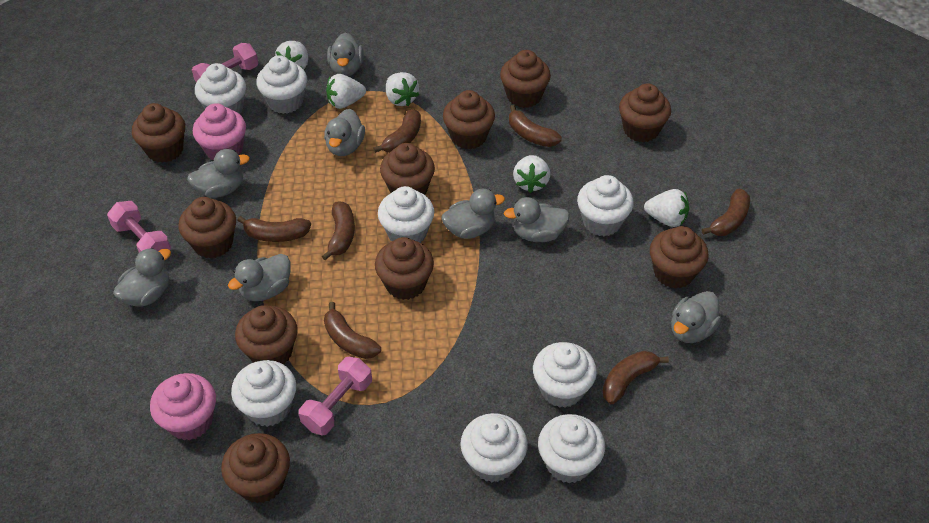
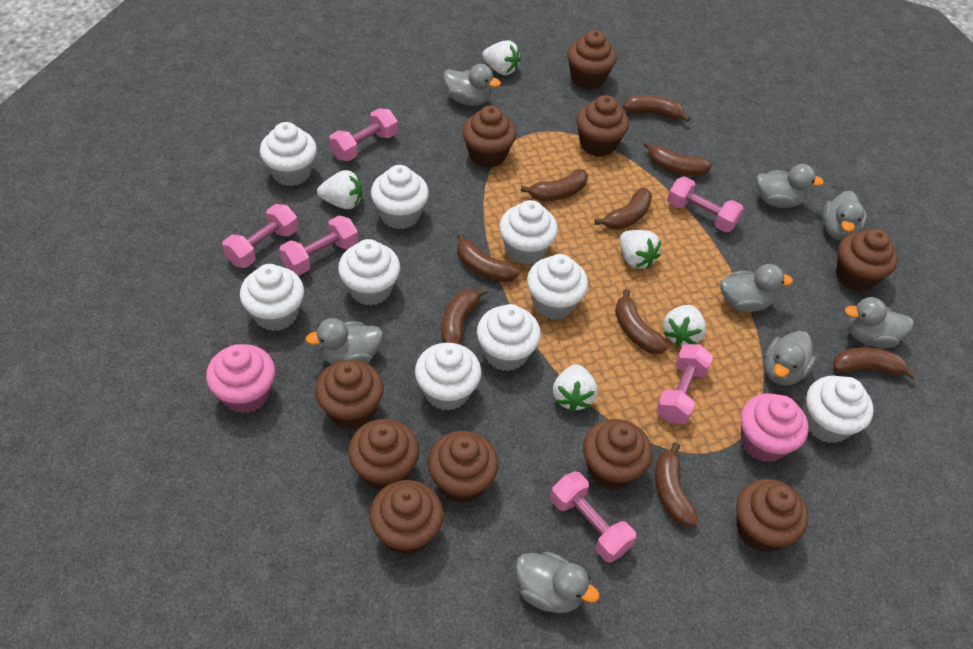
brown banana: 7 -> 9
pink dumbbell: 3 -> 6
white cupcake: 8 -> 9

